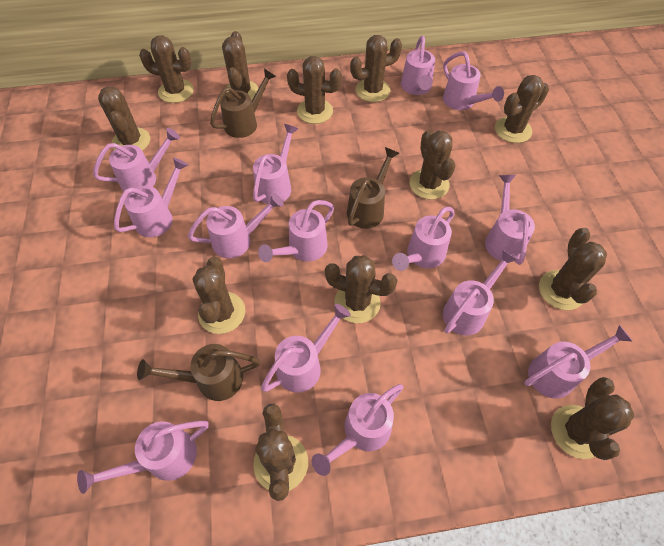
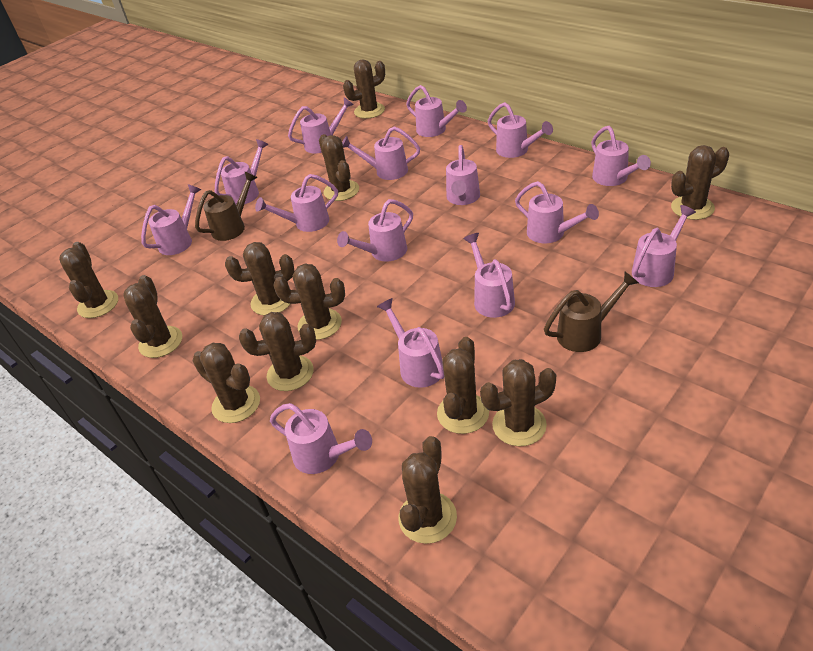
brown watering can: 3 -> 2
pink watering can: 14 -> 15

